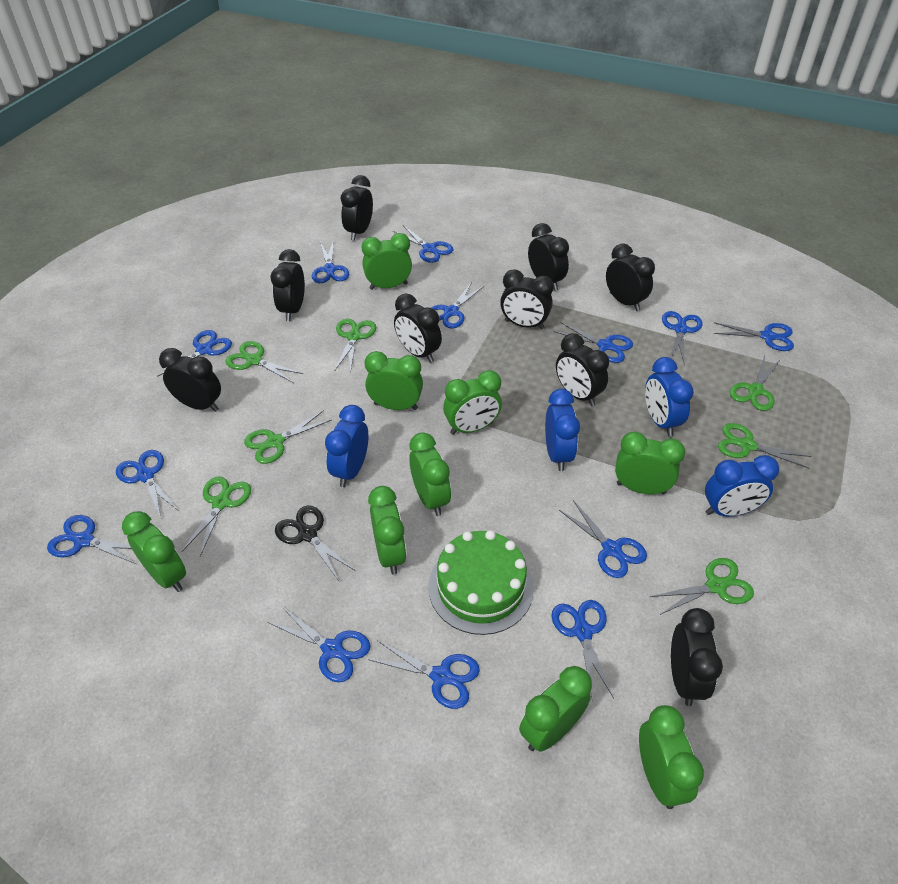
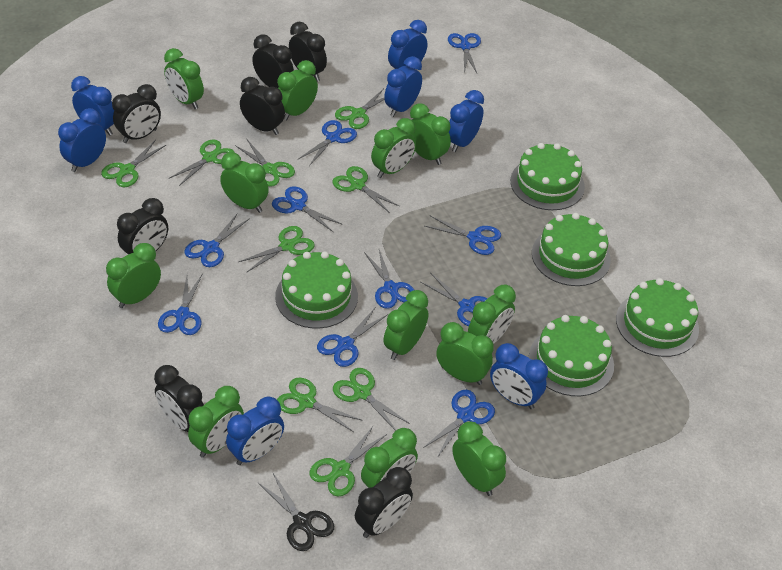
black clock: 9 -> 7
blue clock: 4 -> 7
blue scissors: 13 -> 10
green cake: 1 -> 5
green clock: 9 -> 12
green scissors: 7 -> 9

